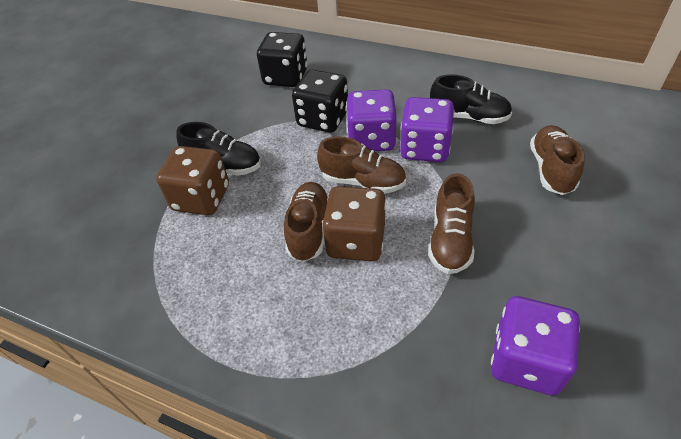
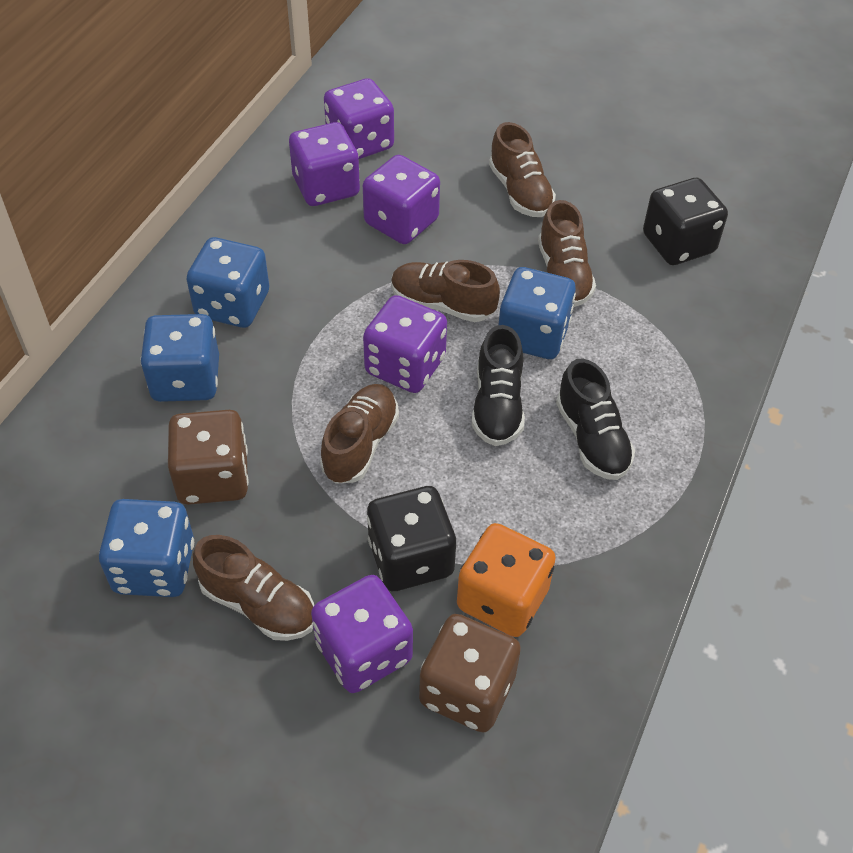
blue dice: 0 -> 4
brown shoe: 4 -> 5
orange dice: 0 -> 1
purple dice: 3 -> 5

